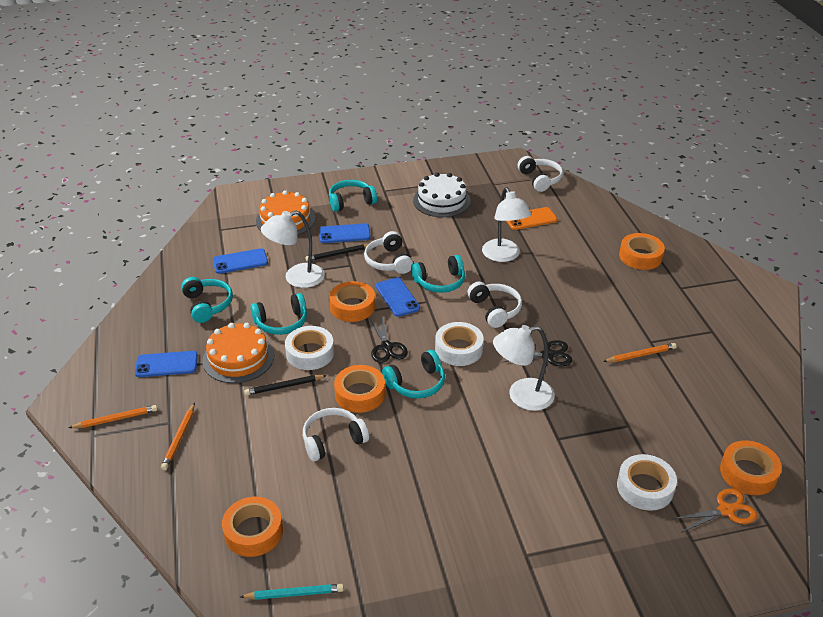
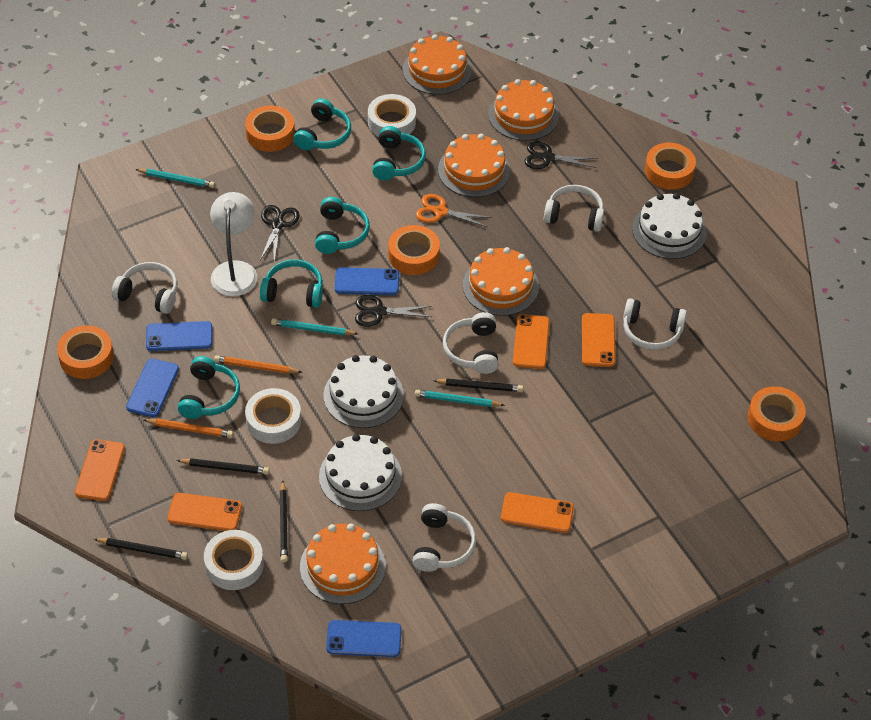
black pencil: 2 -> 4
black scissors: 2 -> 3
orange cake: 2 -> 5
orange pencil: 3 -> 2
orange phone: 1 -> 5
turquoise pencil: 1 -> 3
white cake: 1 -> 3
white headphones: 4 -> 5
white lamp: 3 -> 1

